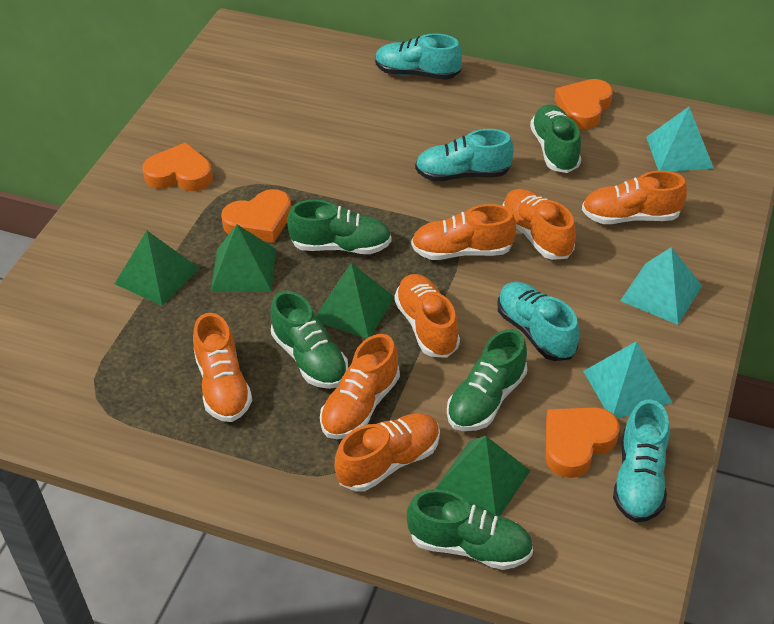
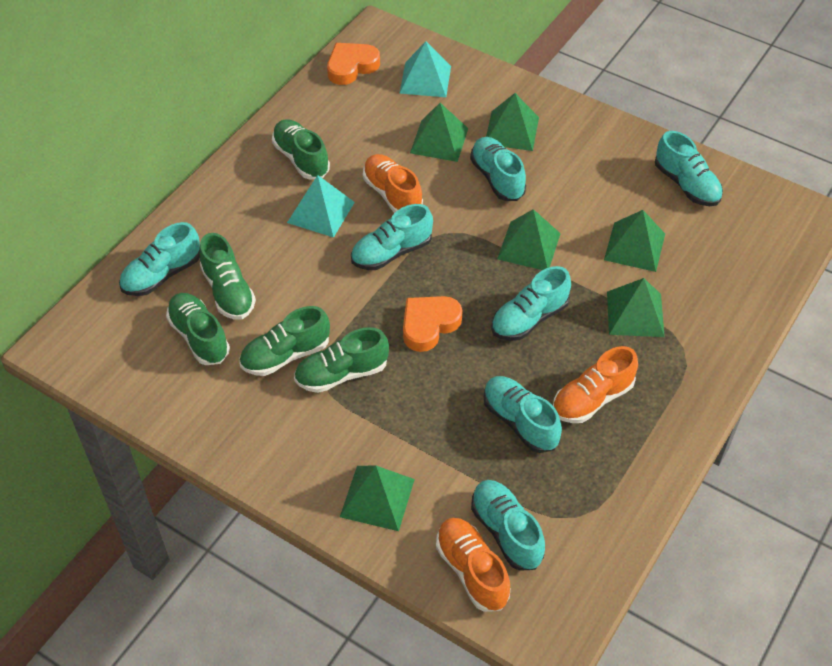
green pyramid: 4 -> 6
orange heart: 4 -> 2
orange shoe: 7 -> 3
turquoise pyramid: 3 -> 2
turquoise shoe: 4 -> 7

